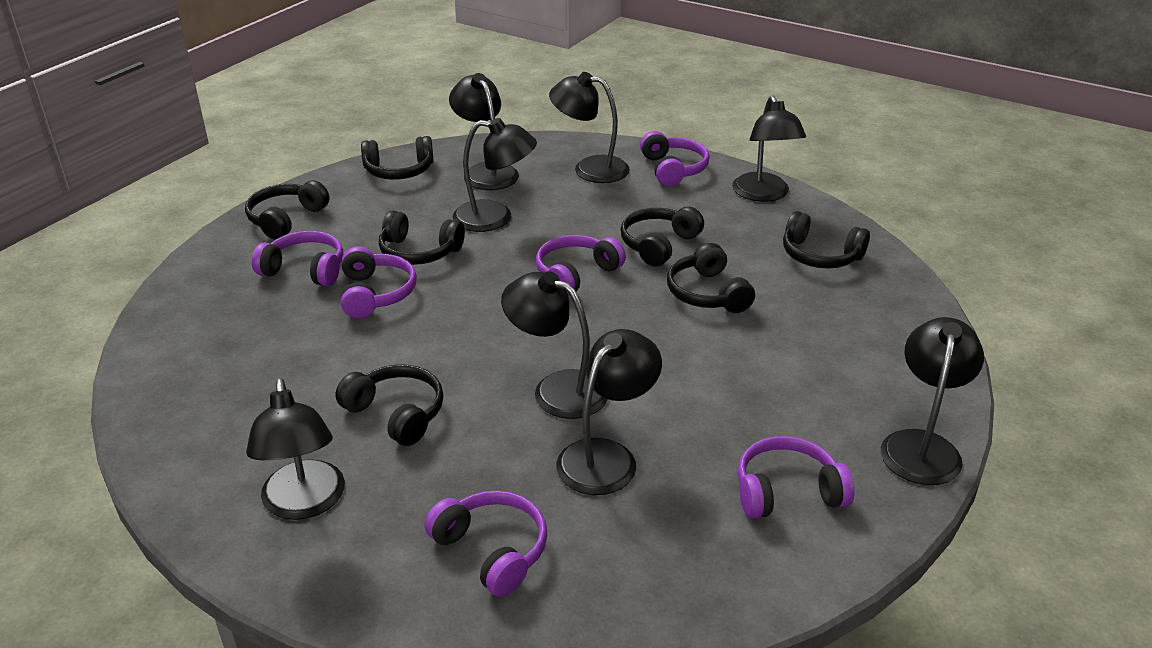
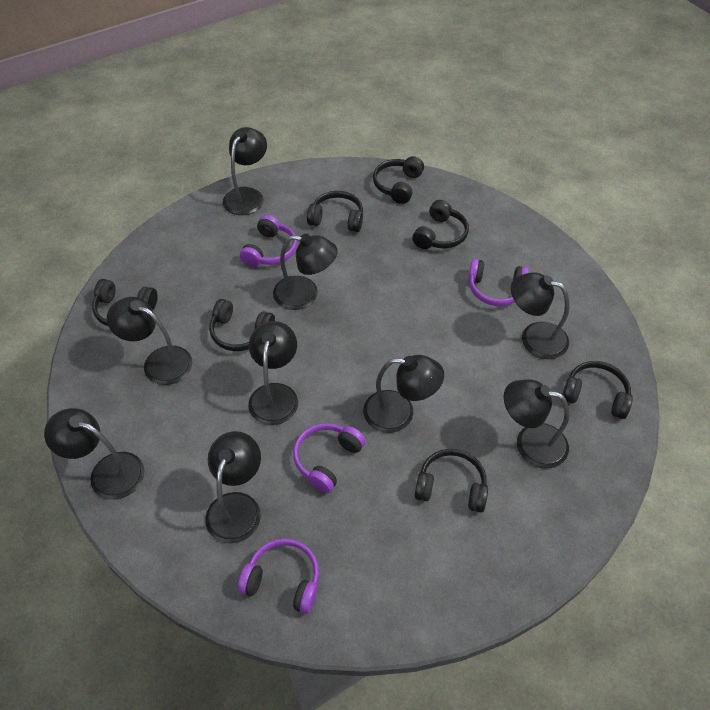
black lamp: 8 -> 9
purple headphones: 6 -> 4

